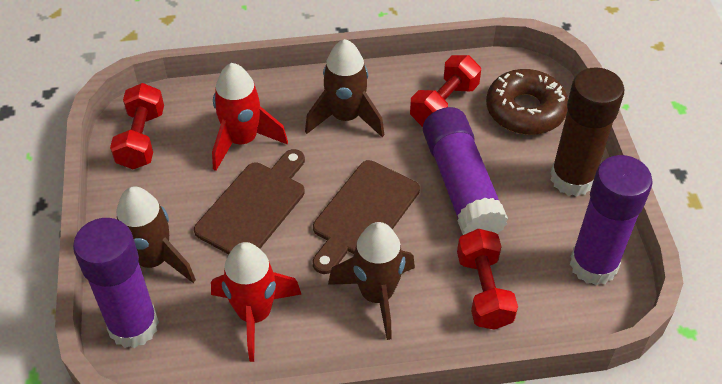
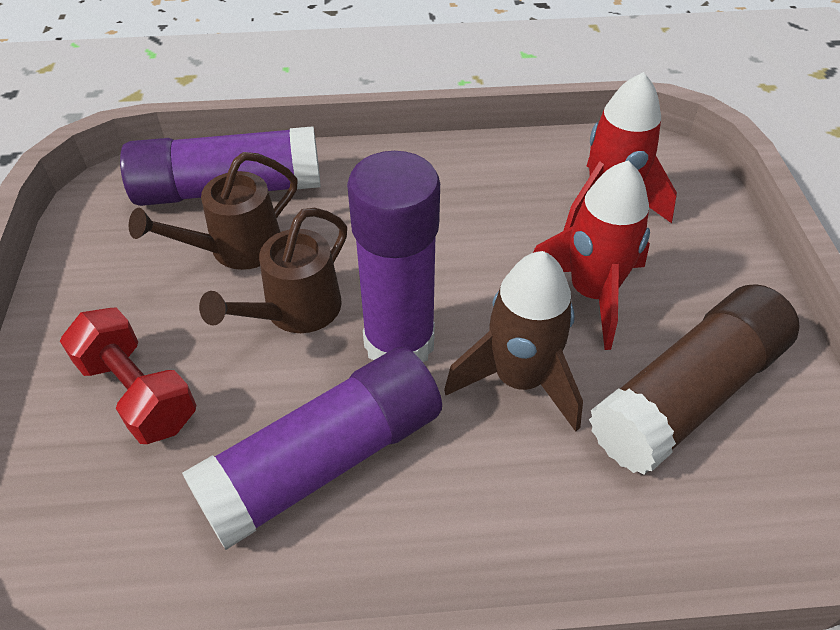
brown cutting board: 2 -> 0
brown donut: 1 -> 0
brown rocket: 3 -> 1
brown watering can: 0 -> 2
red dumbbell: 3 -> 1

